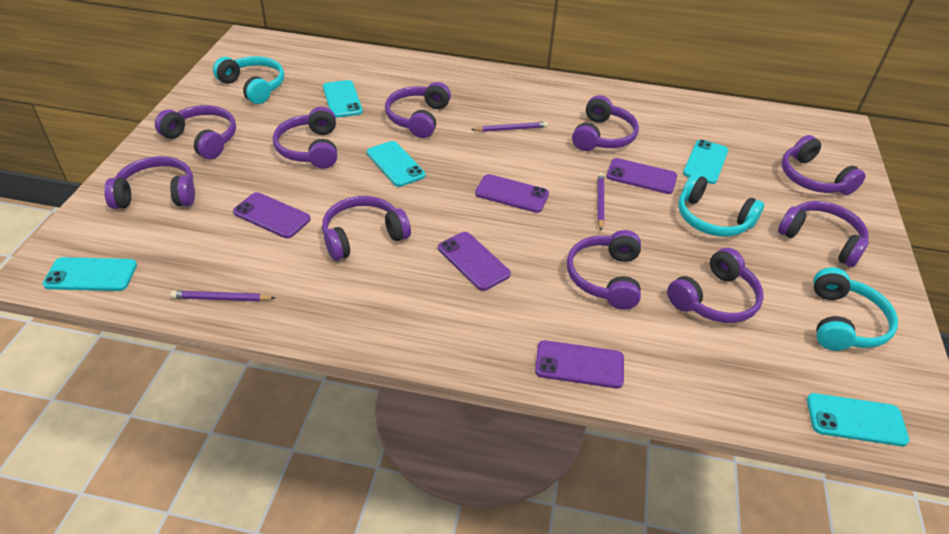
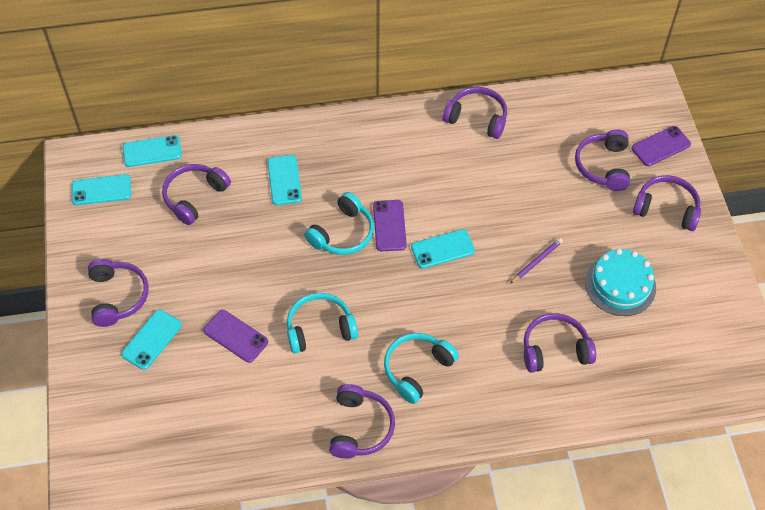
purple headphones: 10 -> 7
purple pencil: 3 -> 1
purple phone: 5 -> 3
turquoise cake: 0 -> 1

